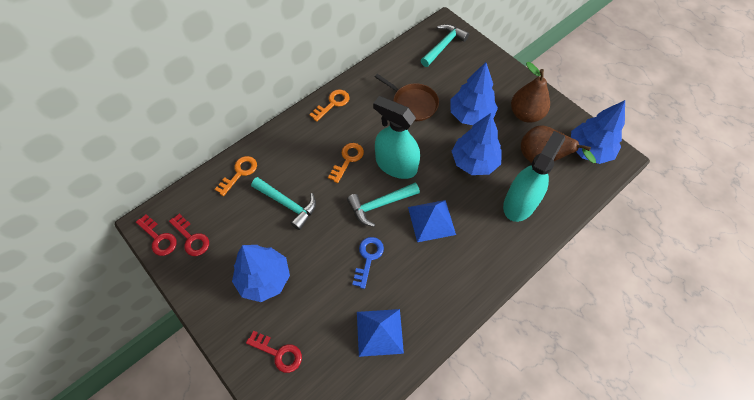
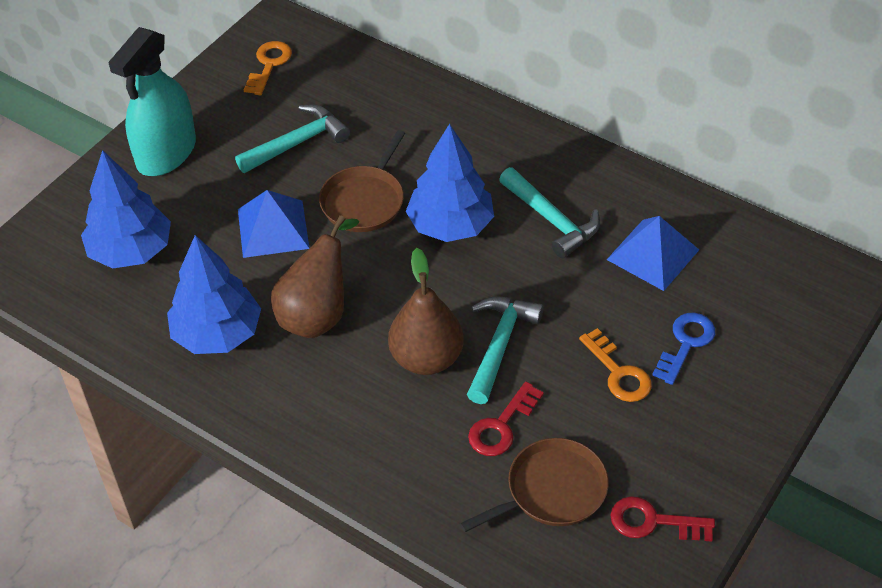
blue tree: 4 -> 3
brown pan: 1 -> 2
orange key: 3 -> 2
red key: 3 -> 2
turquoise spray bottle: 2 -> 1

